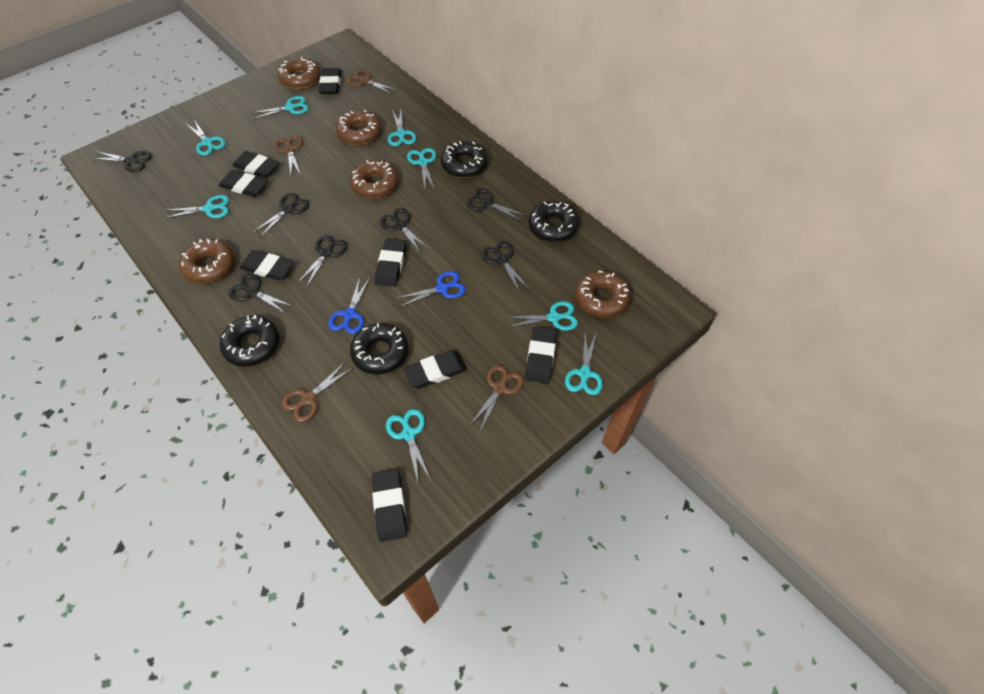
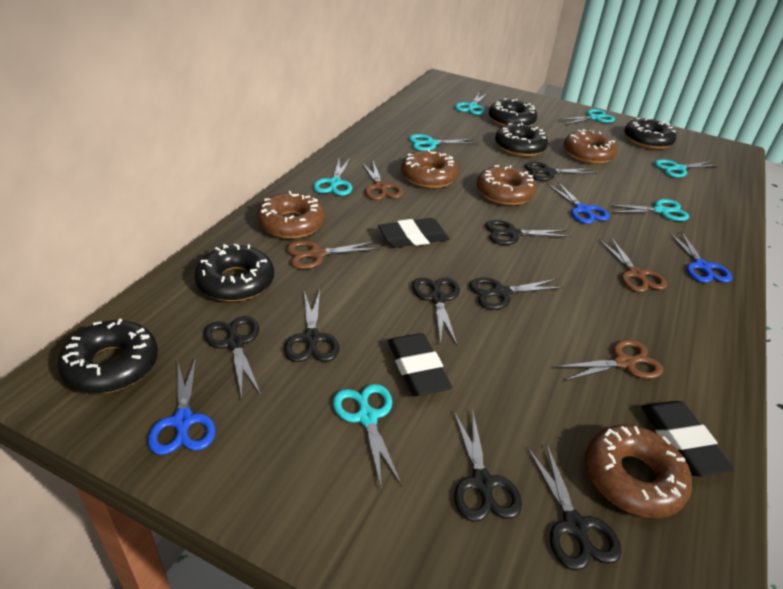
black donut: 4 -> 5
black eraser: 8 -> 3
black scissors: 7 -> 8
blue scissors: 2 -> 3
turquoise scissors: 8 -> 7

